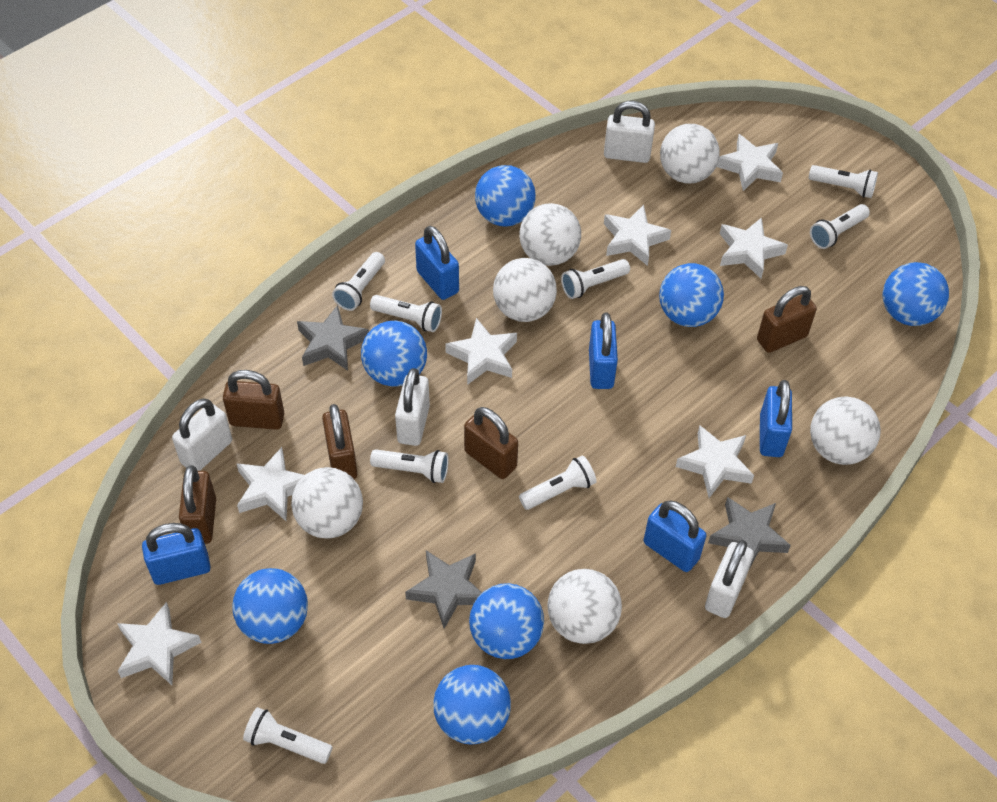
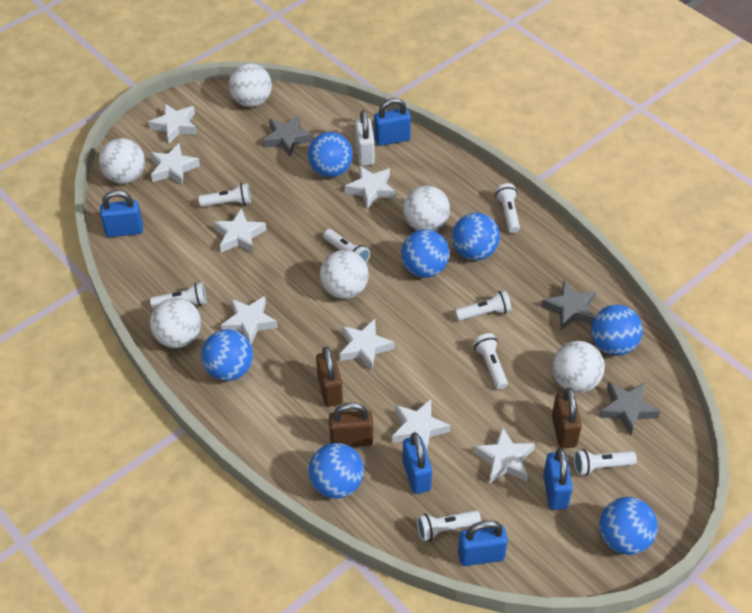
brown padlock: 5 -> 3
white padlock: 4 -> 1
white star: 7 -> 8

